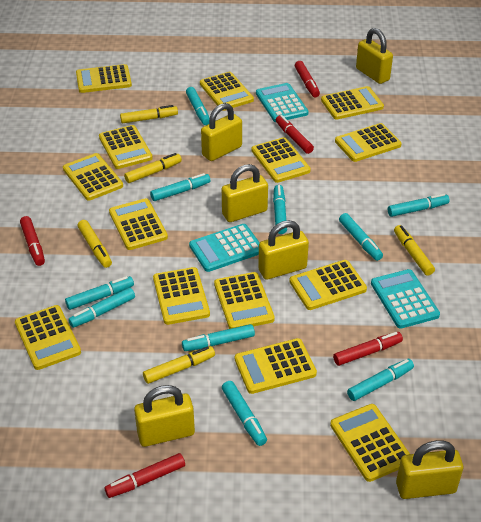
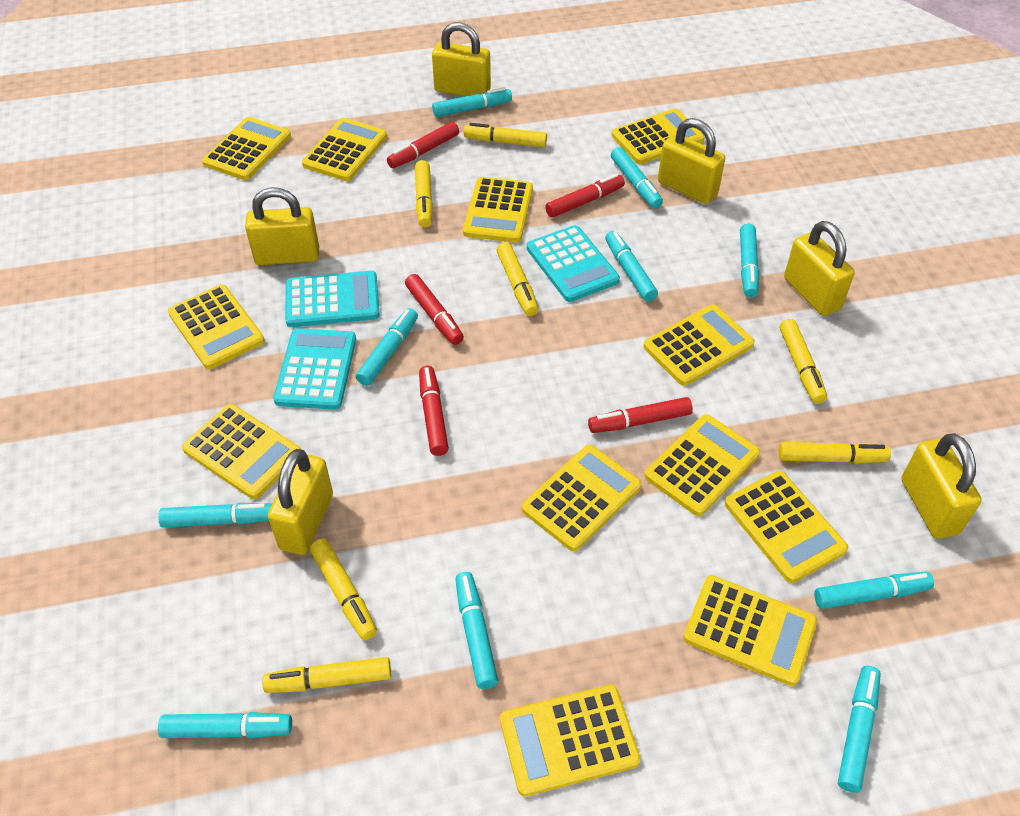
yellow calculator: 14 -> 12
yellow marker: 5 -> 7

